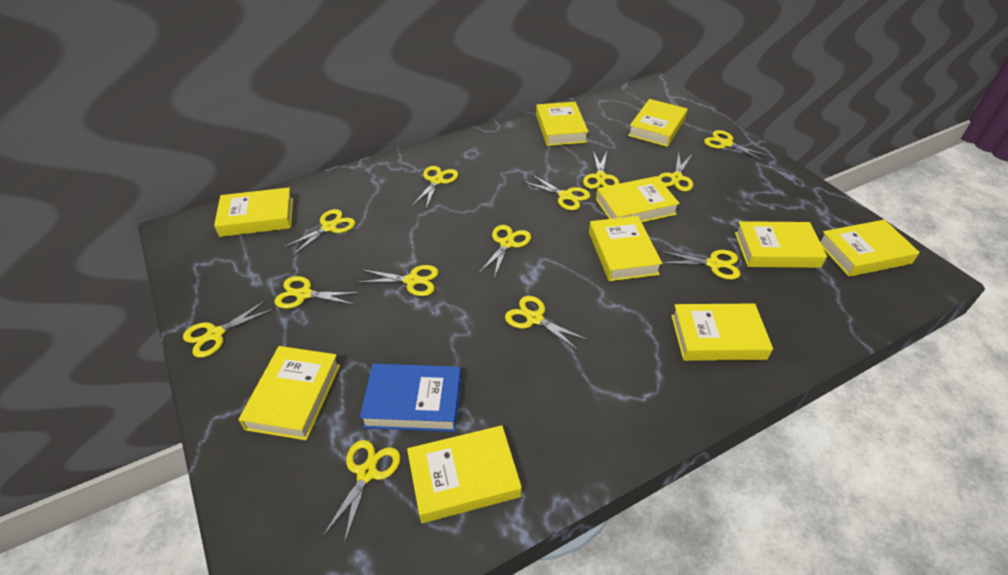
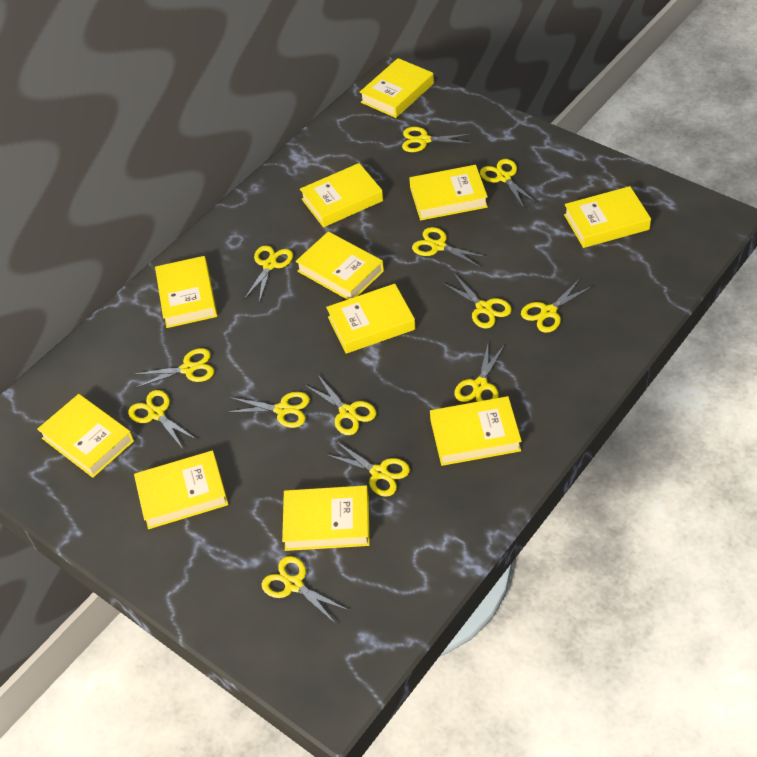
blue book: 1 -> 0
yellow book: 10 -> 11

